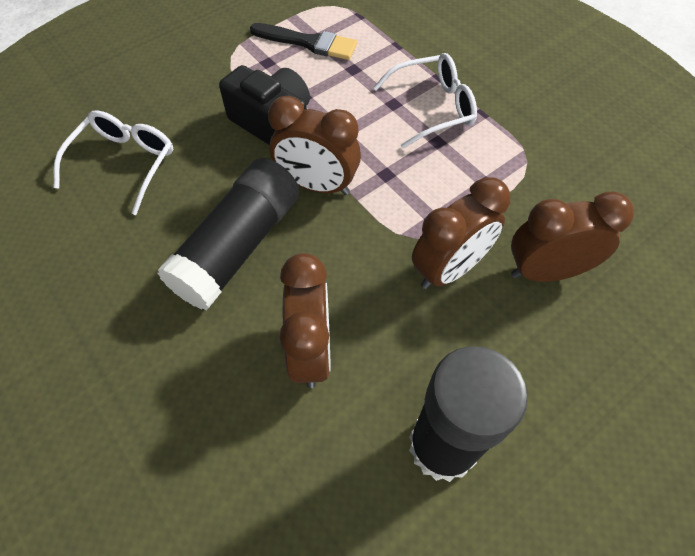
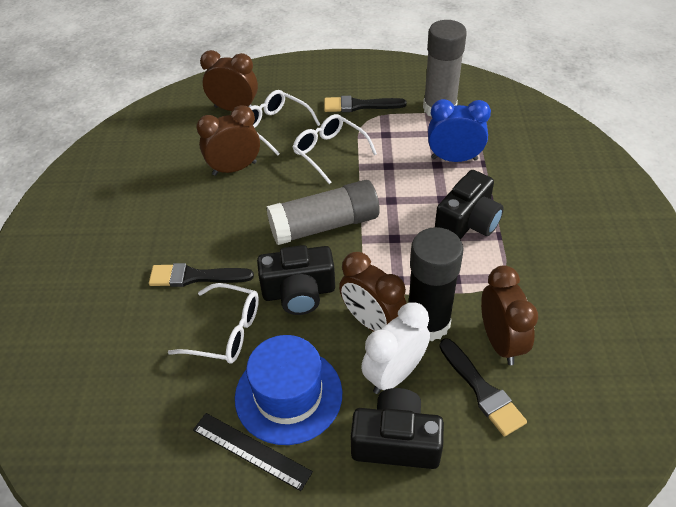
black brush: 1 -> 3
black camera: 1 -> 3
black glue stick: 2 -> 1
black ruler: 0 -> 1
blue clock: 0 -> 1
blue hat: 0 -> 1
grey glue stick: 0 -> 2
white clock: 0 -> 1
white glasses: 2 -> 3

